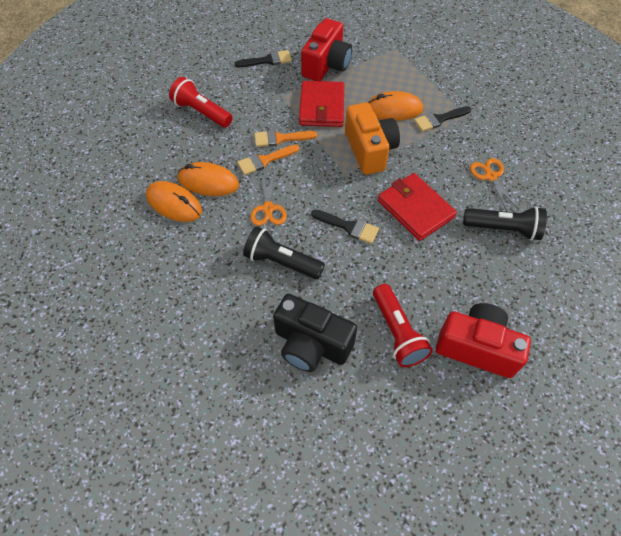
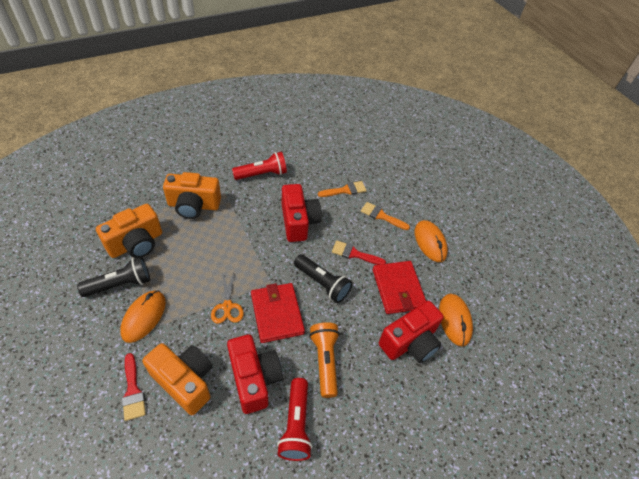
black brush: 3 -> 0
black camera: 1 -> 0
orange camera: 1 -> 3
orange flashlight: 0 -> 1
orange scissors: 2 -> 1
red brush: 0 -> 2
red camera: 2 -> 3

